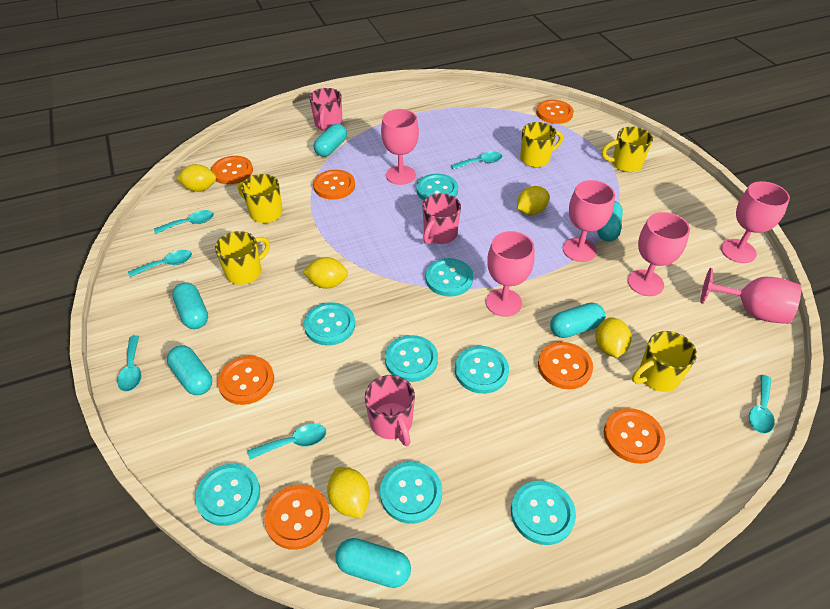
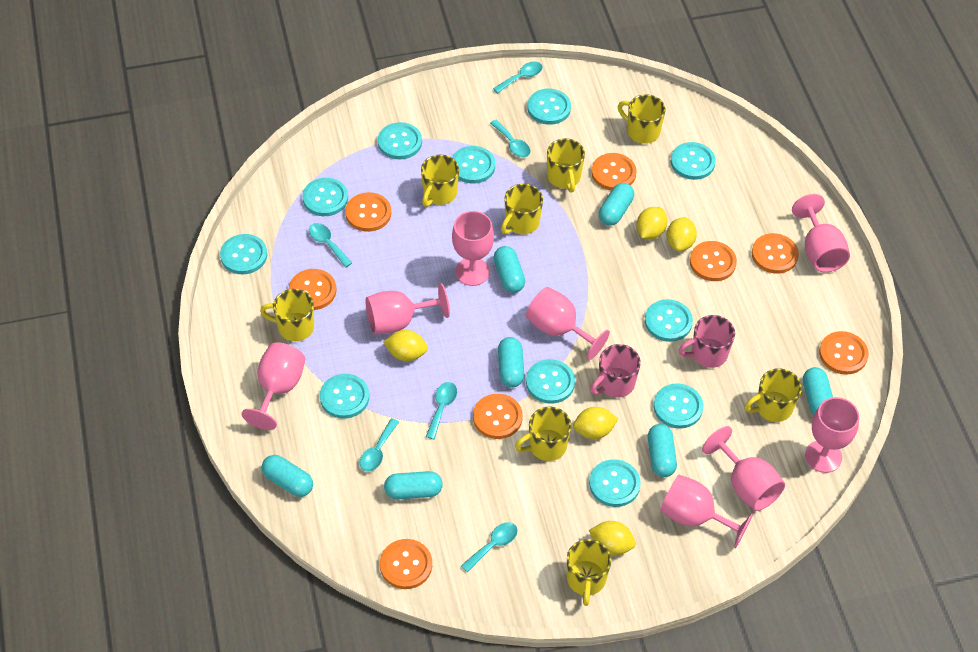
orange button: 7 -> 8
pink goblet: 6 -> 8
pink mug: 3 -> 2
turquoise button: 8 -> 11
turquoise capsule: 6 -> 7
yellow mug: 5 -> 8

